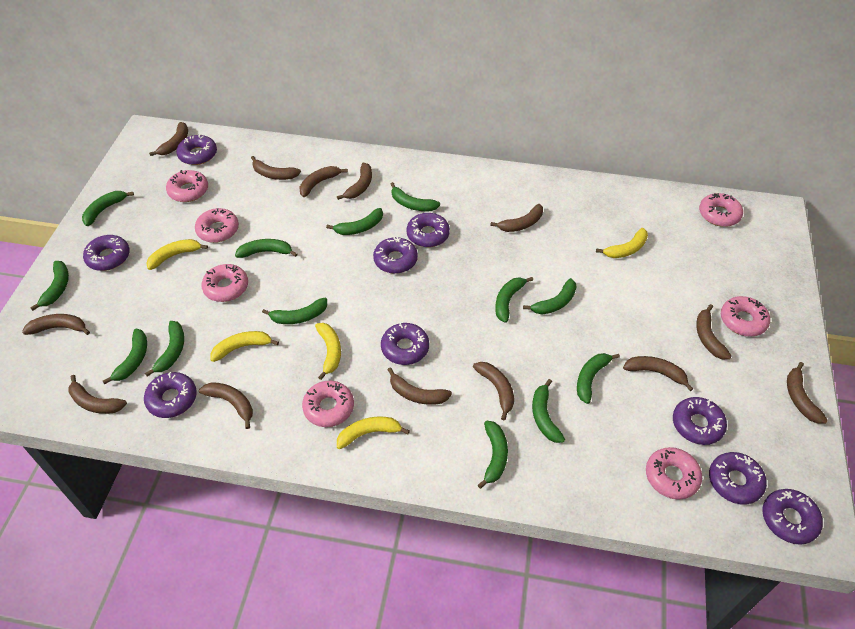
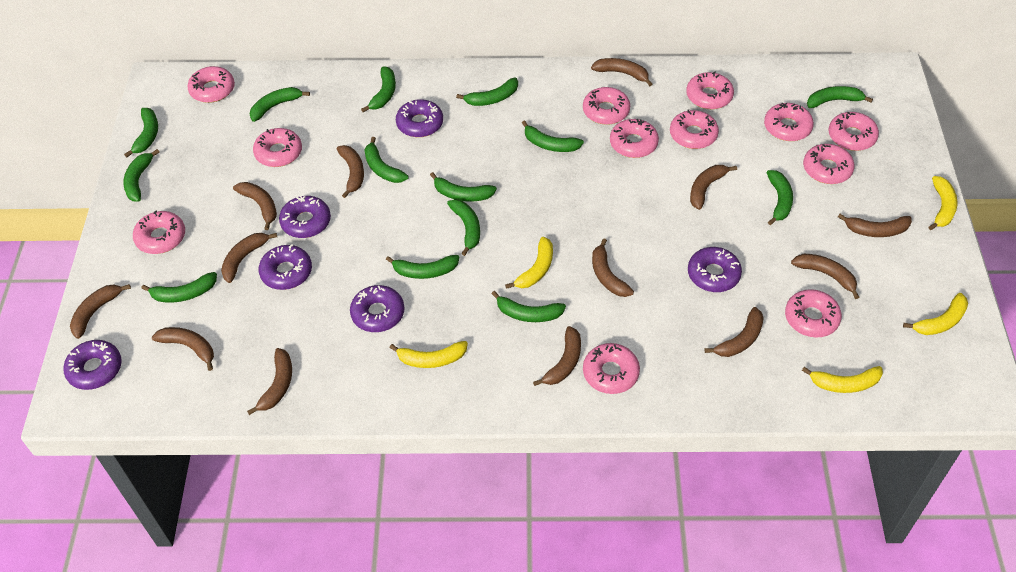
green banana: 13 -> 14
pink donut: 7 -> 12
purple donut: 9 -> 6

